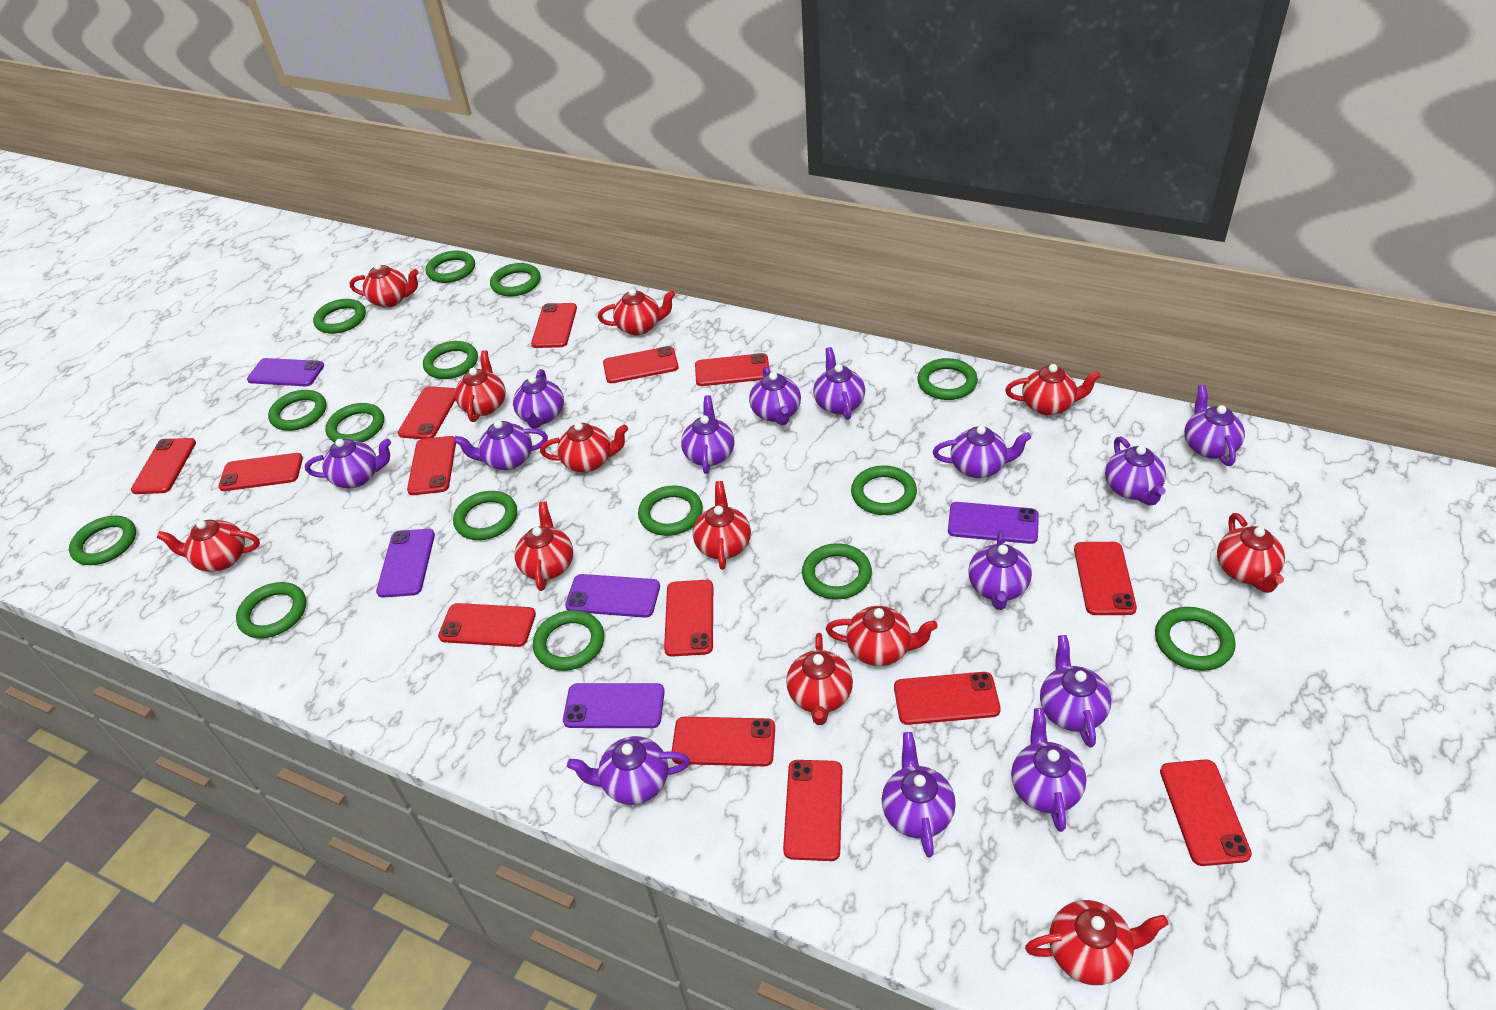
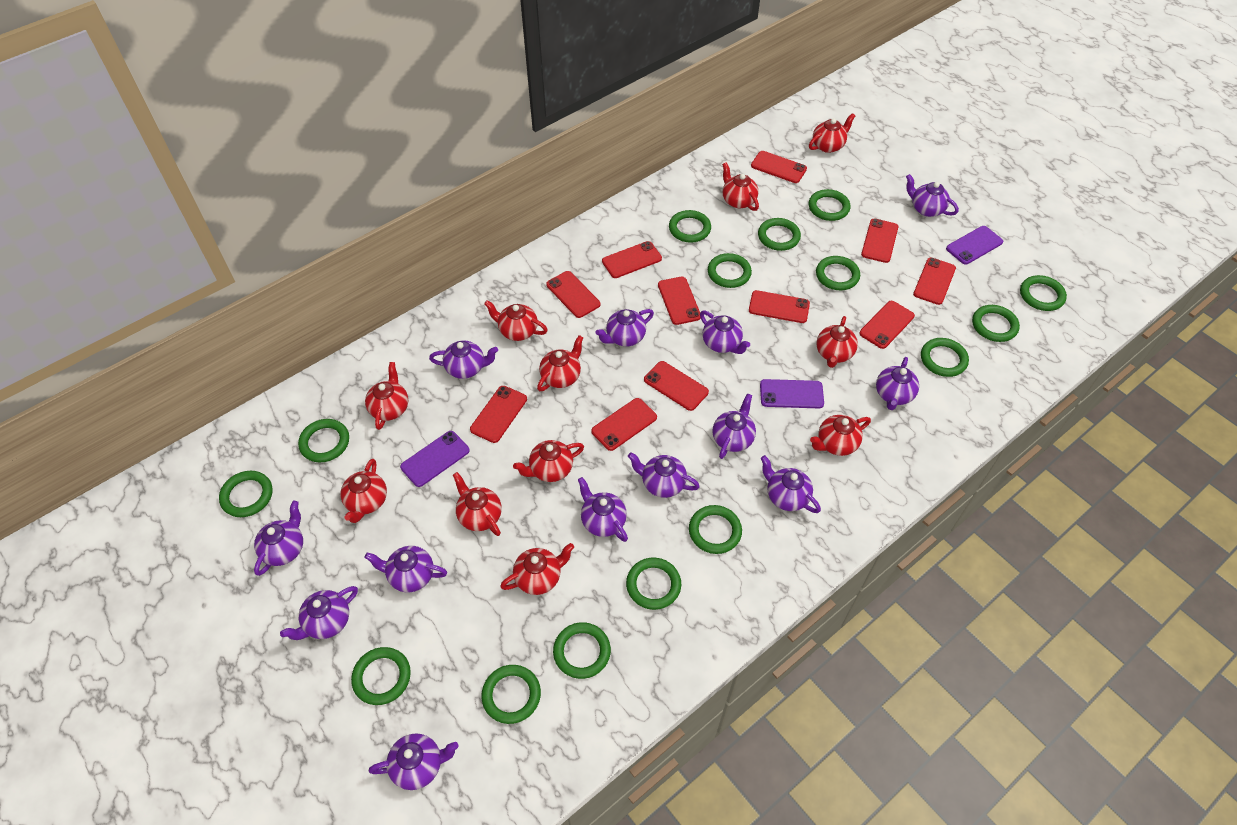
purple phone: 5 -> 3
purple teapot: 14 -> 13
red phone: 14 -> 11
red teapot: 12 -> 11

